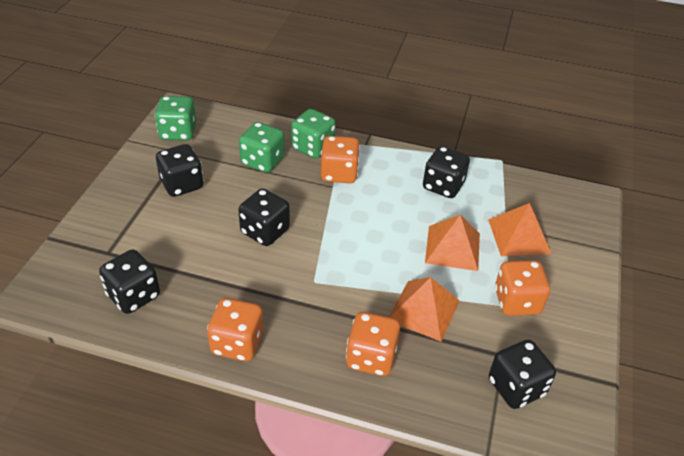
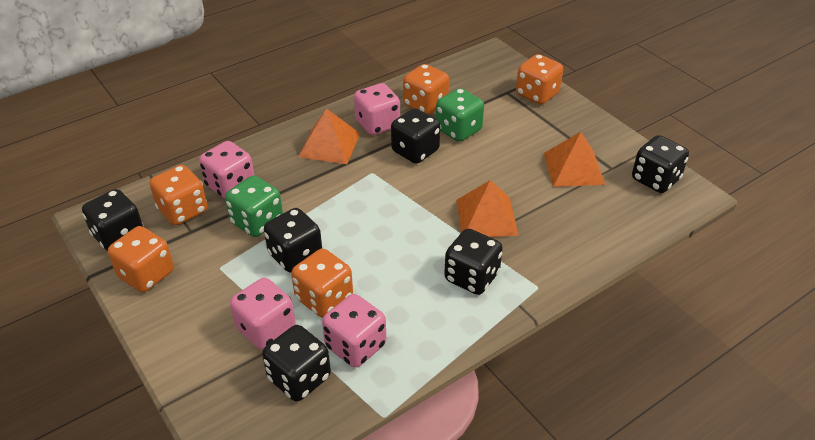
black dice: 5 -> 6
green dice: 3 -> 2
orange dice: 4 -> 5
pink dice: 0 -> 4

